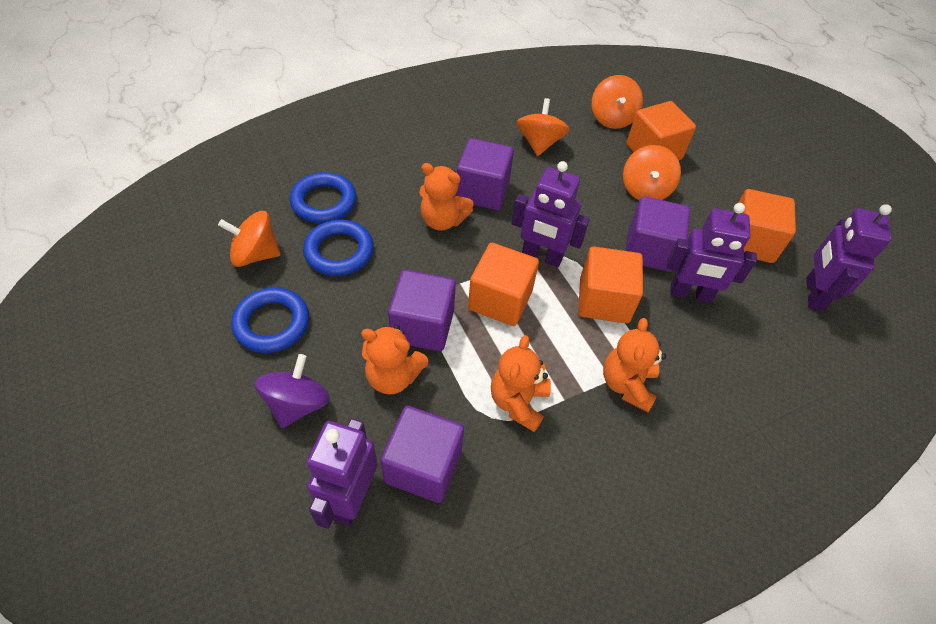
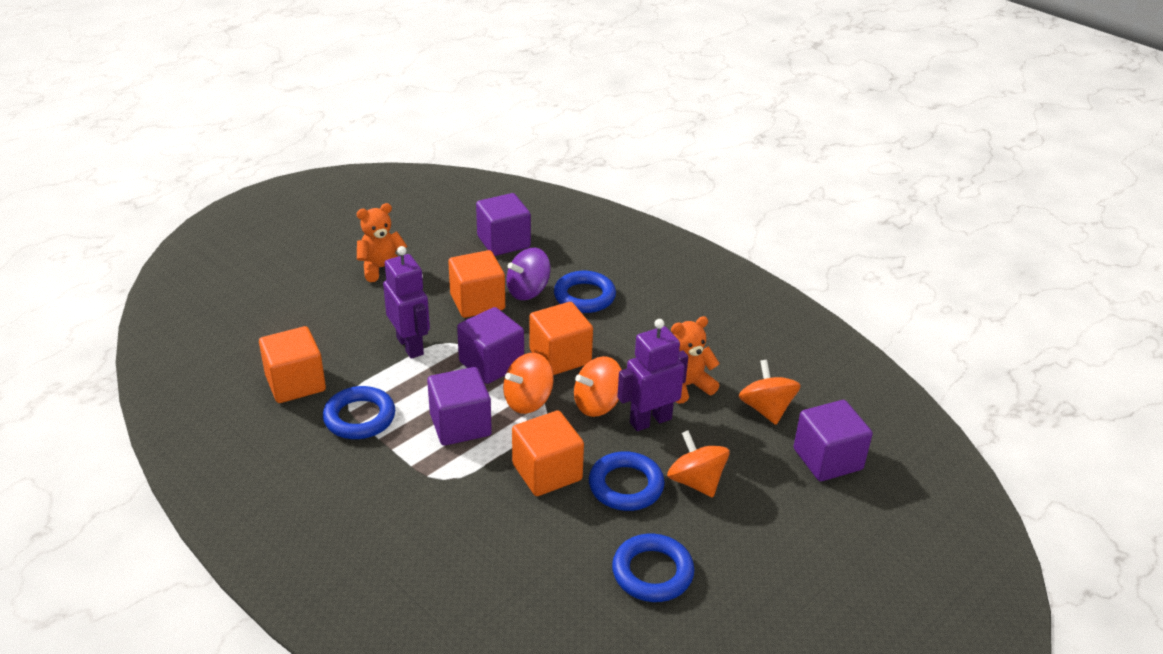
blue ring: 3 -> 4
orange teddy bear: 4 -> 2
purple robot: 4 -> 2

